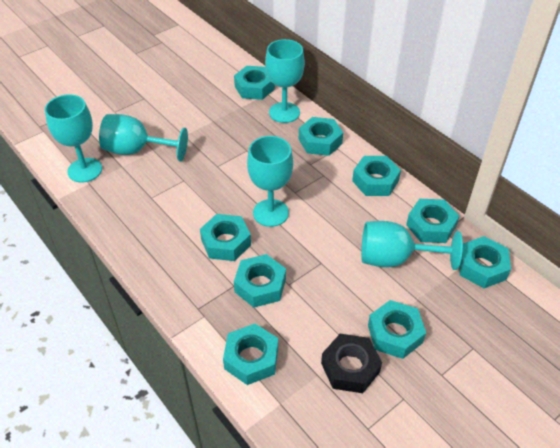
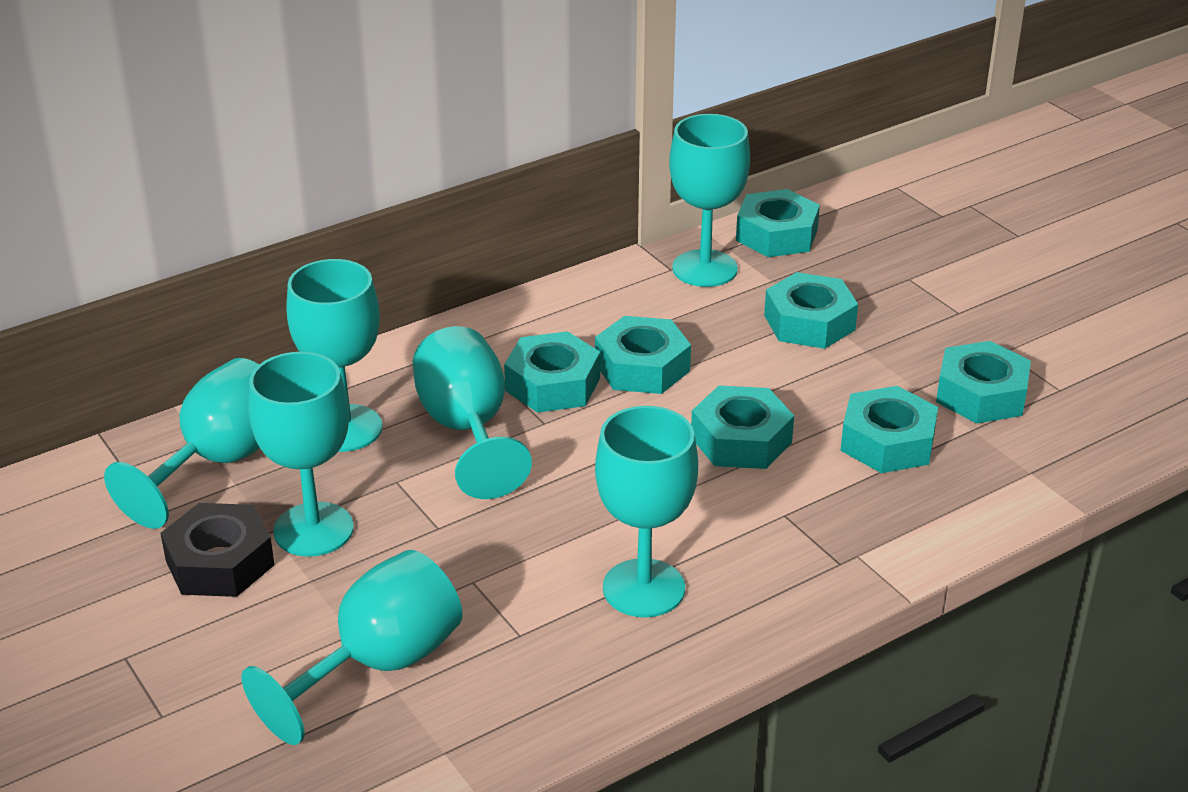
turquoise goblet: 5 -> 7
turquoise nut: 9 -> 7

